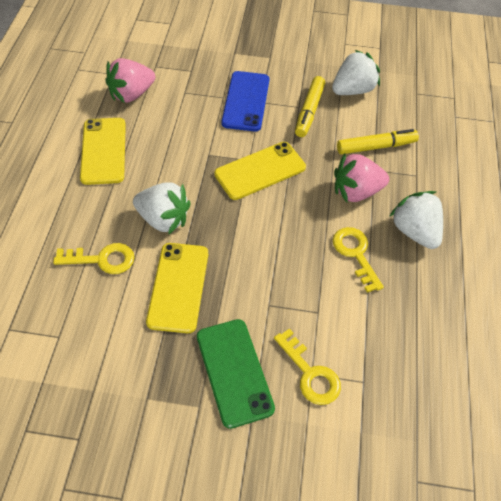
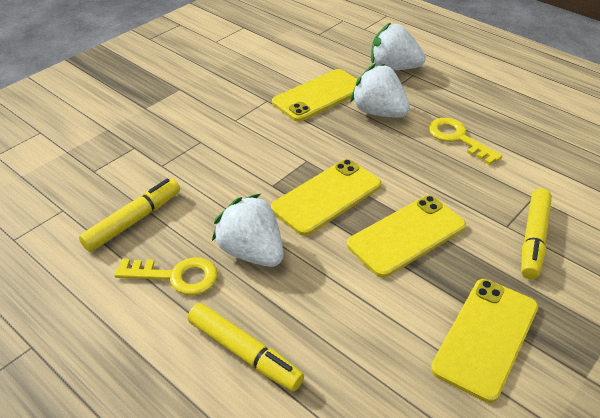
blue phone: 1 -> 0
green phone: 1 -> 0
pink strawberry: 2 -> 0
yellow key: 3 -> 2
yellow marker: 2 -> 3
yellow phone: 3 -> 4

